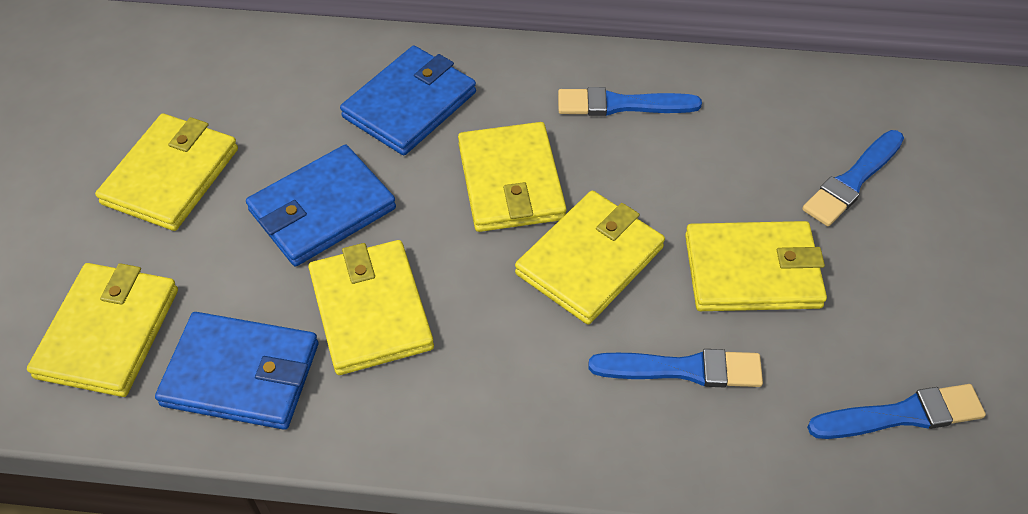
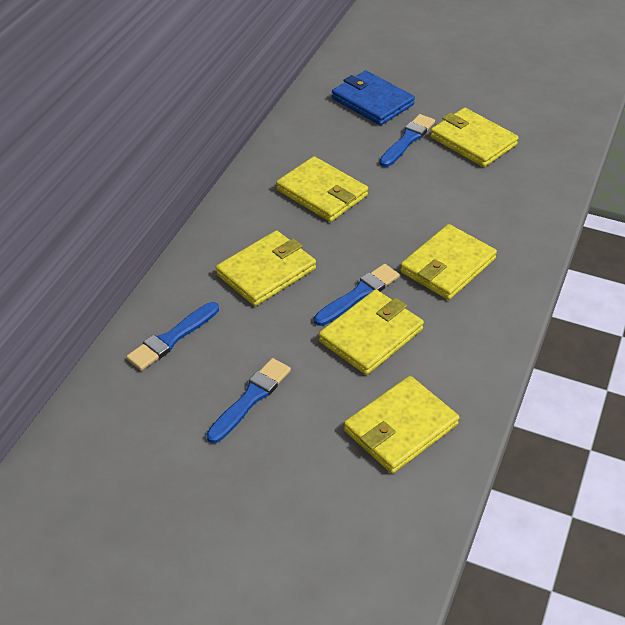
blue wallet: 3 -> 1

